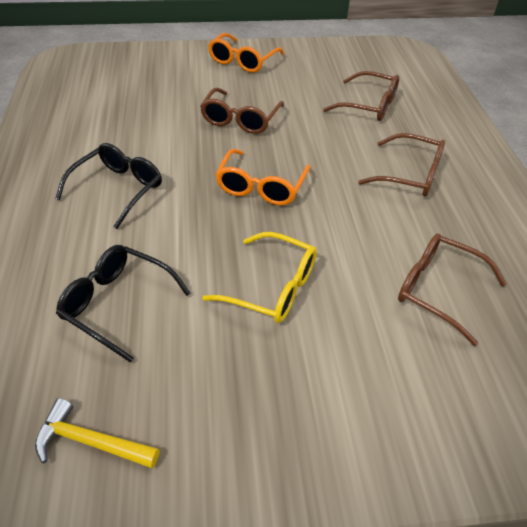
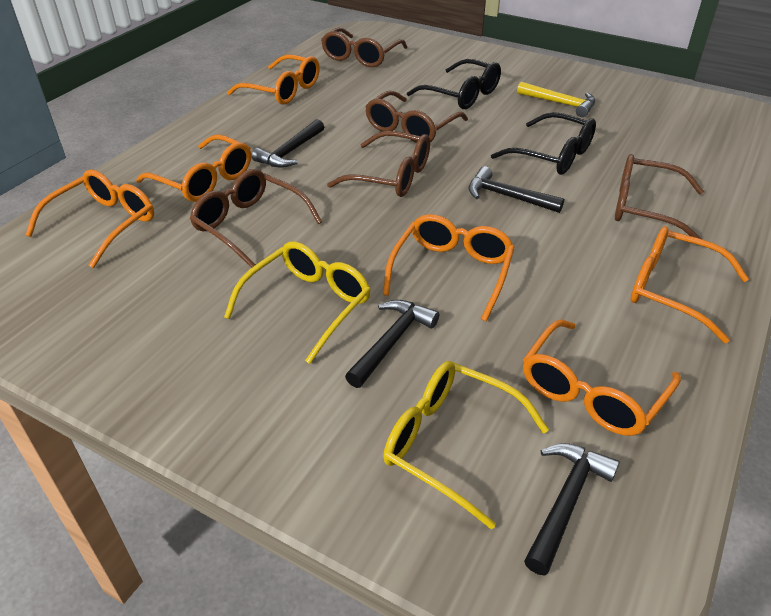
black hammer: 0 -> 4
brown glasses: 4 -> 5
orange glasses: 2 -> 6
yellow glasses: 1 -> 2

